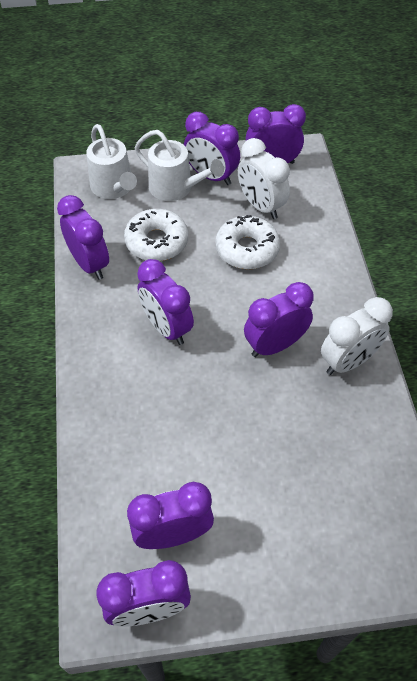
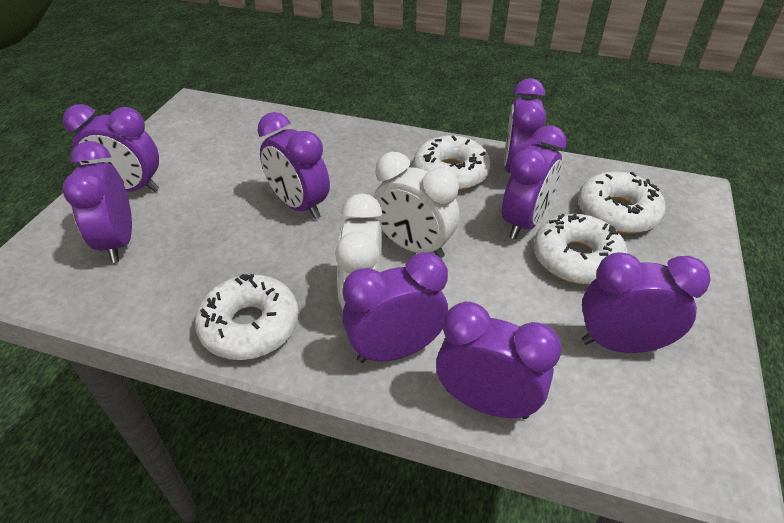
purple clock: 7 -> 8
white donut: 2 -> 4
white watering can: 2 -> 0

